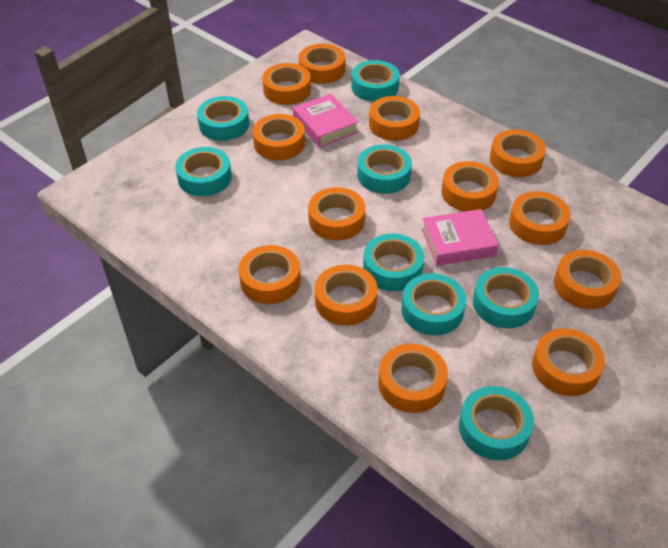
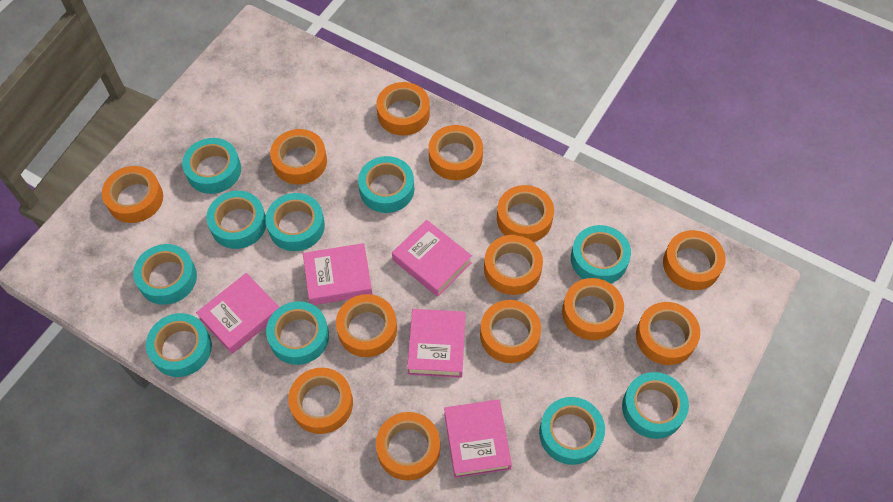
pink book: 2 -> 5
turquoise tape: 8 -> 10

